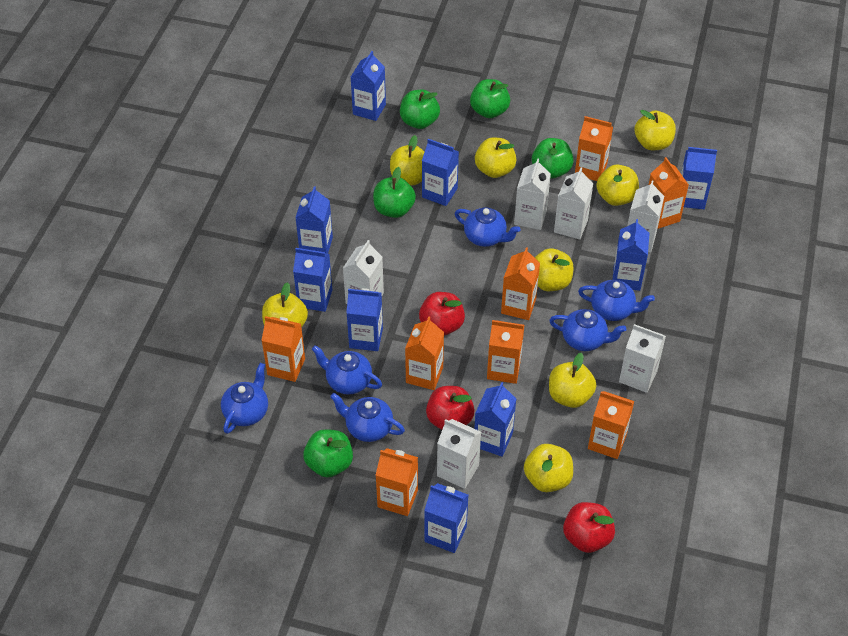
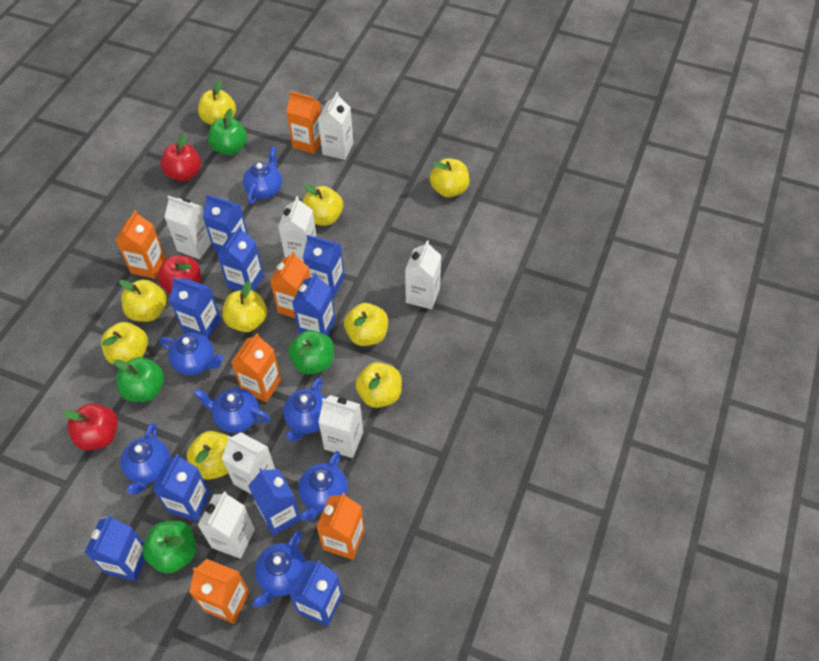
blue teapot: 6 -> 7
green apple: 5 -> 4
orange carton: 8 -> 6
white carton: 6 -> 7
yellow apple: 8 -> 9

